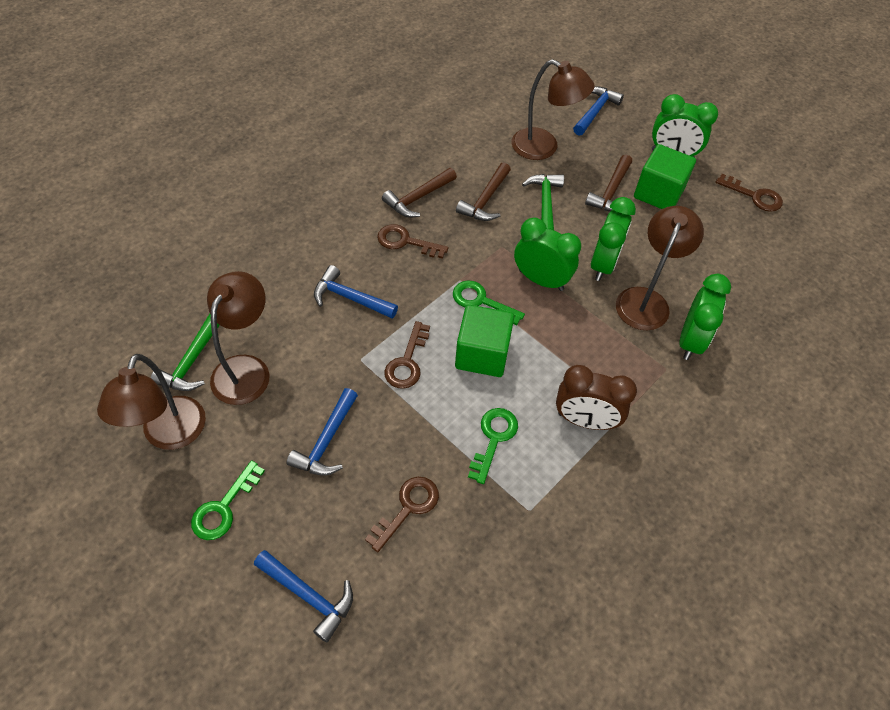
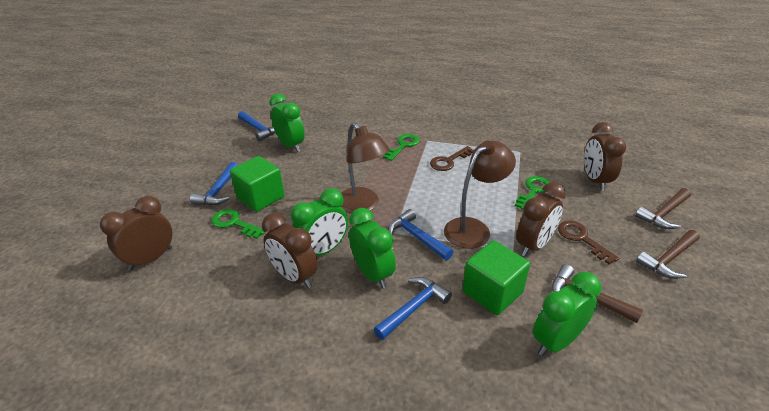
brown clock: 1 -> 4
brown key: 4 -> 2
brown lamp: 4 -> 2
green hammer: 2 -> 0

